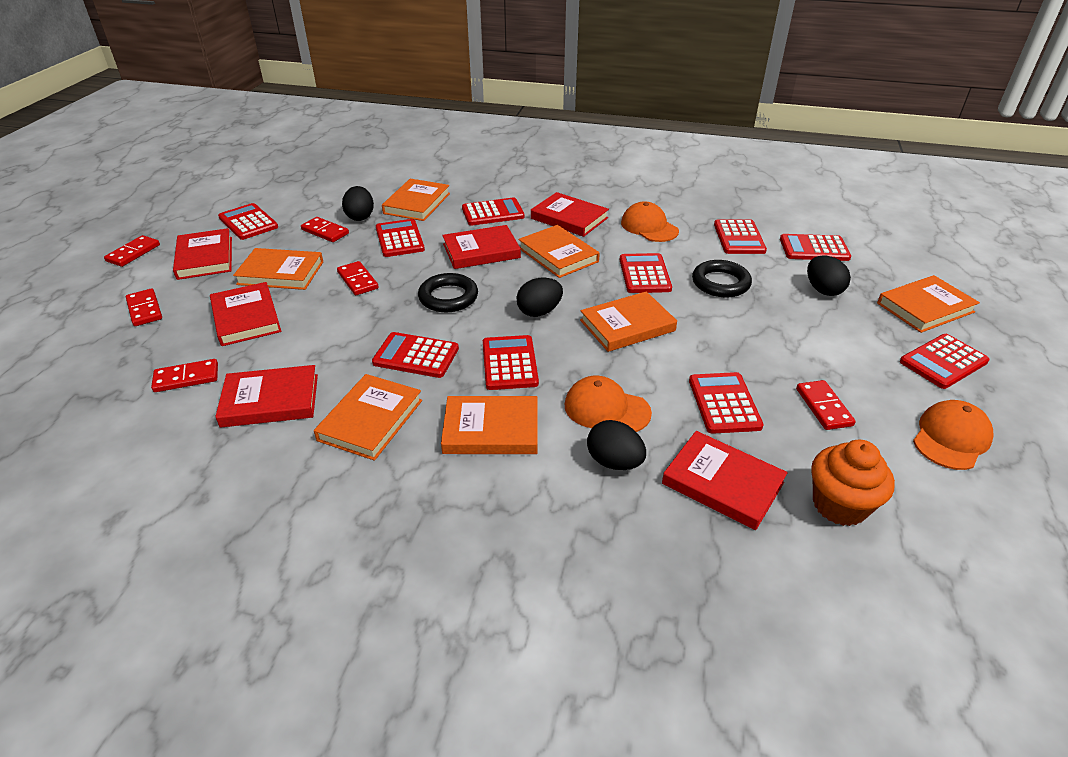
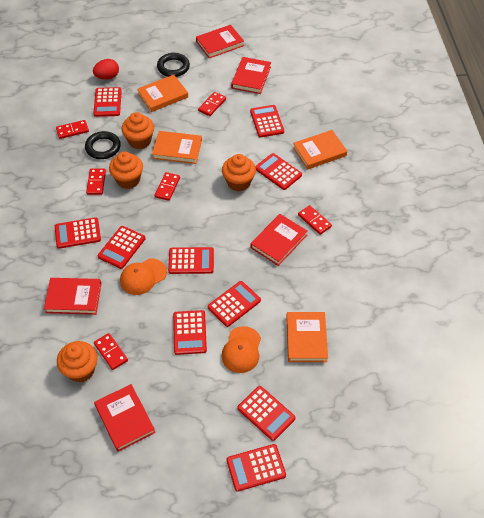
black egg: 4 -> 0
orange book: 7 -> 4
orange cap: 3 -> 2
orange cupcake: 1 -> 4
red book: 6 -> 5
red egg: 0 -> 1

